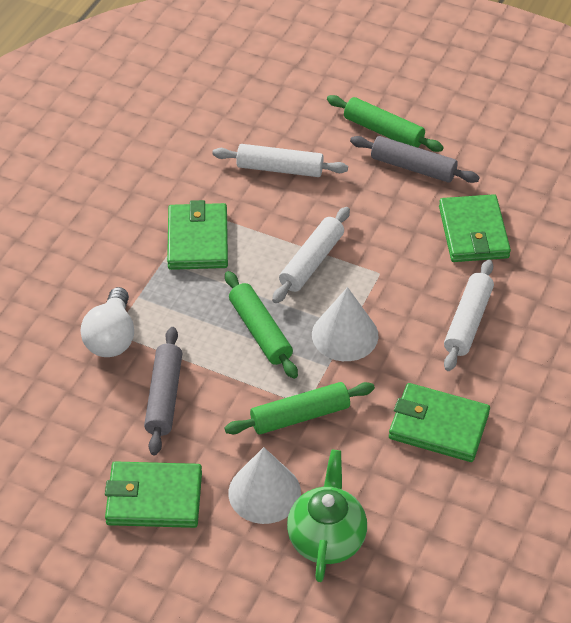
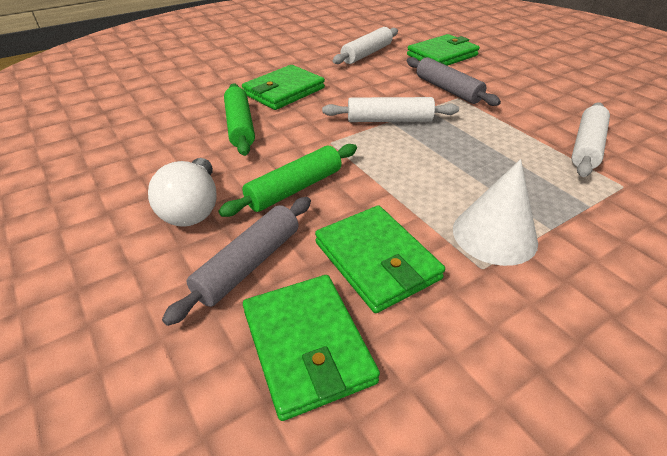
green rolling pin: 3 -> 2
green teapot: 1 -> 0
white cone: 2 -> 1

